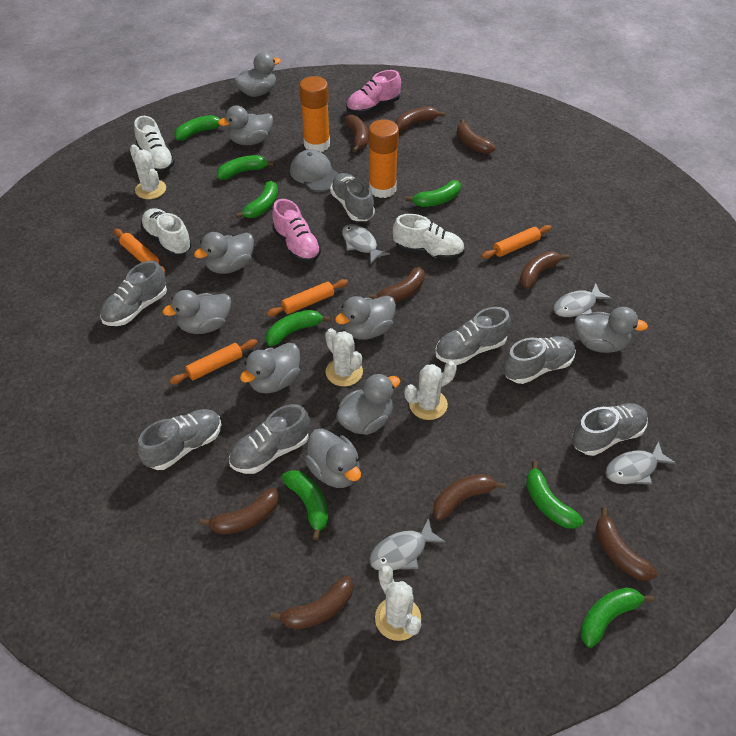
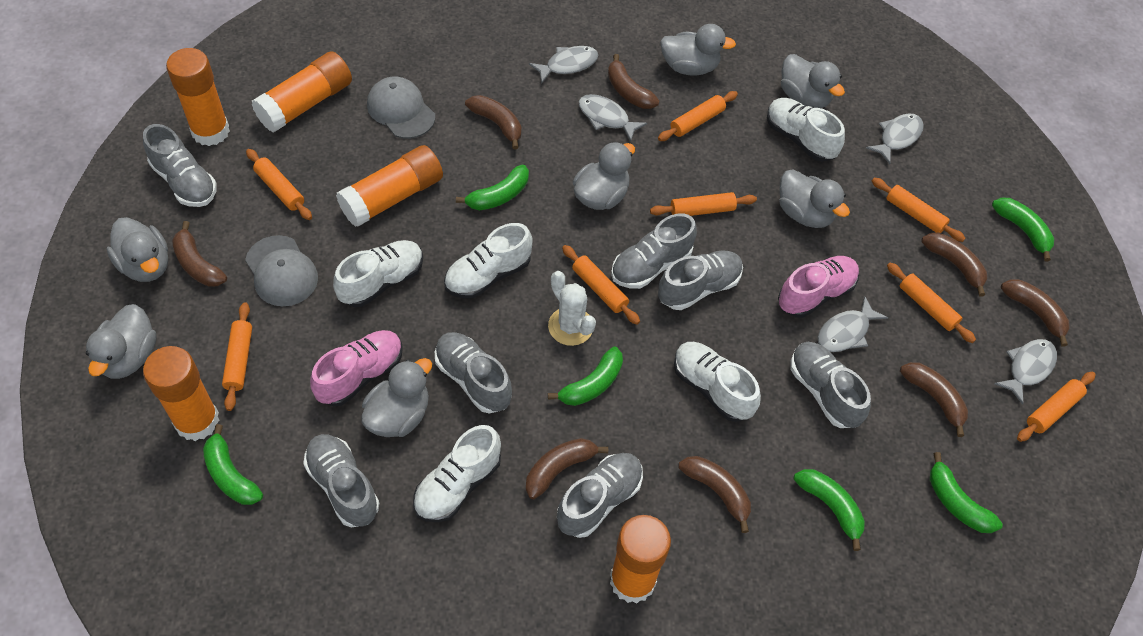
brown banana: 9 -> 8
green banana: 8 -> 6
grey cap: 1 -> 2
grey duck: 9 -> 7
grey fish: 4 -> 5
orange glue stick: 2 -> 5
orange rolling pin: 4 -> 8
white cactus: 4 -> 1
white shoe: 3 -> 5

